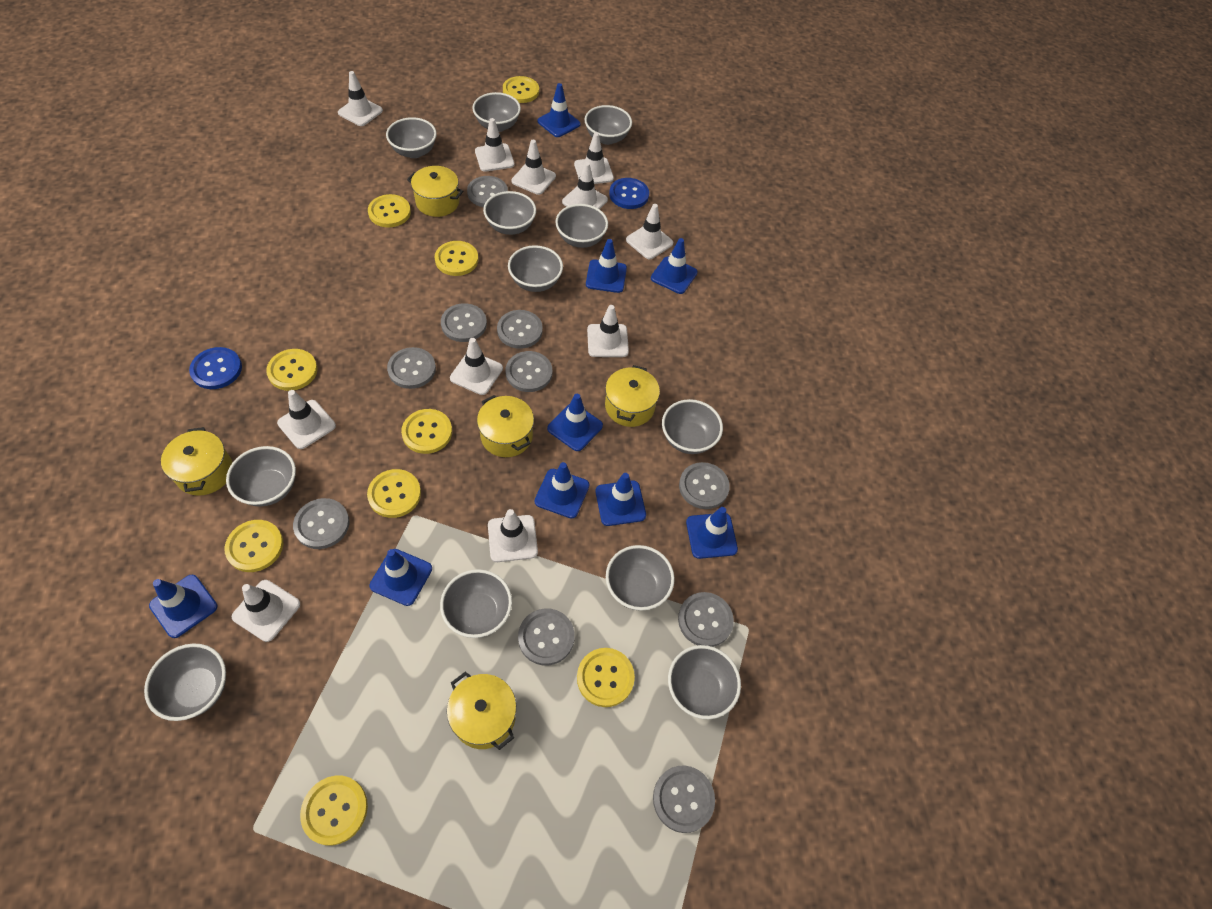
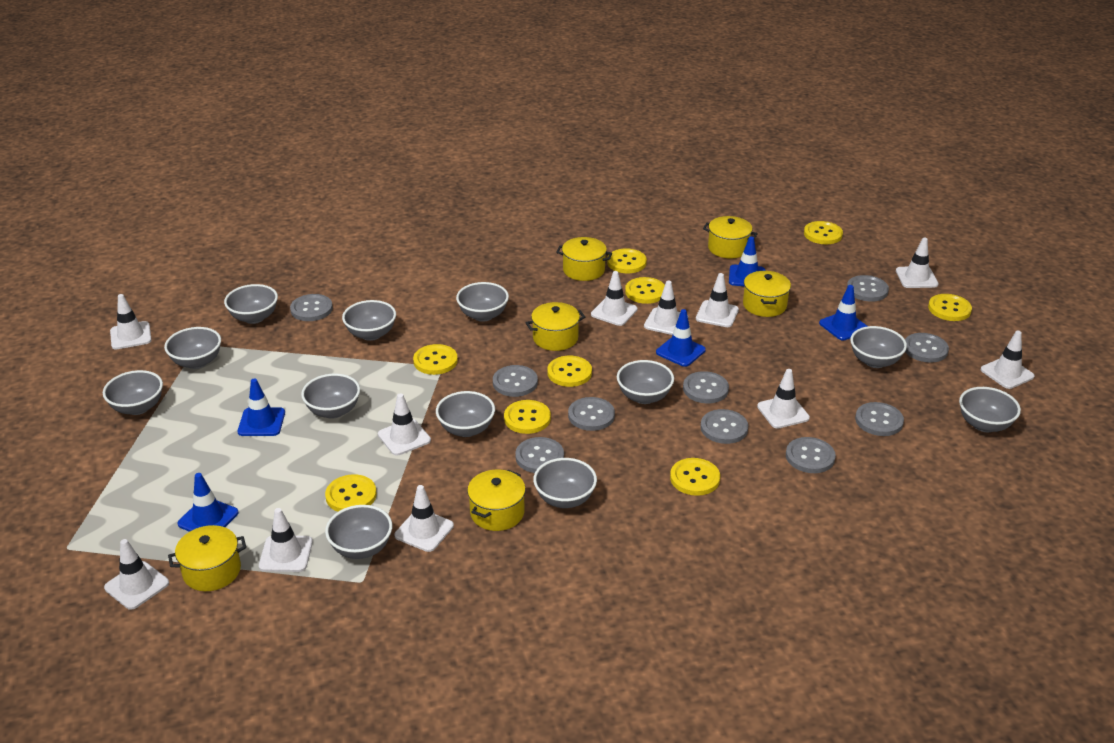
blue button: 2 -> 0
blue traffic cone: 9 -> 5
yellow pot: 5 -> 6

